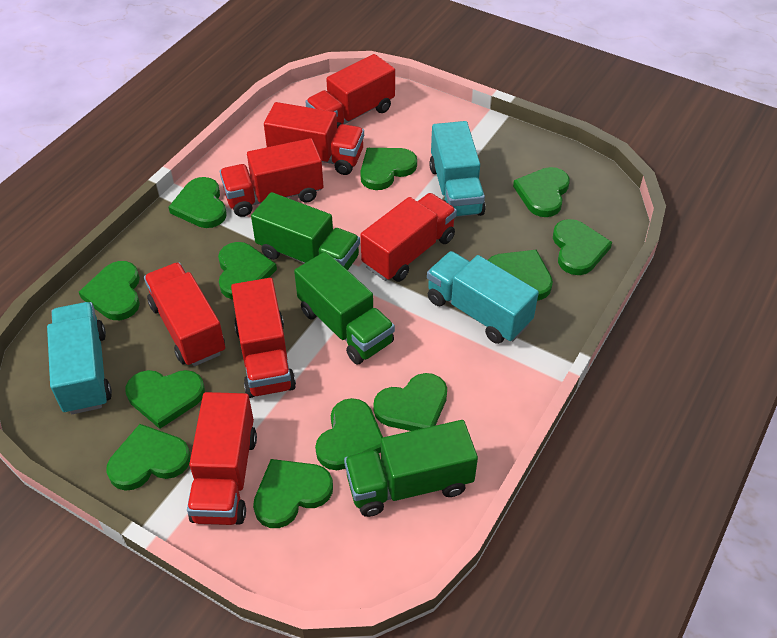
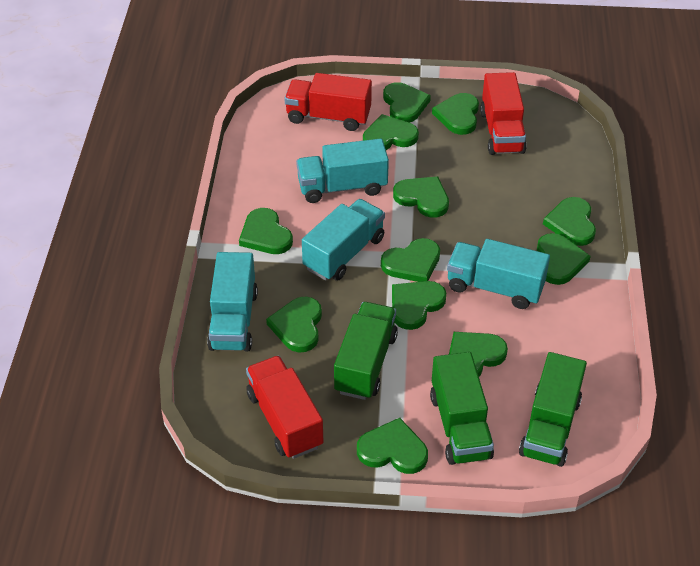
red truck: 7 -> 3
turquoise truck: 3 -> 4

